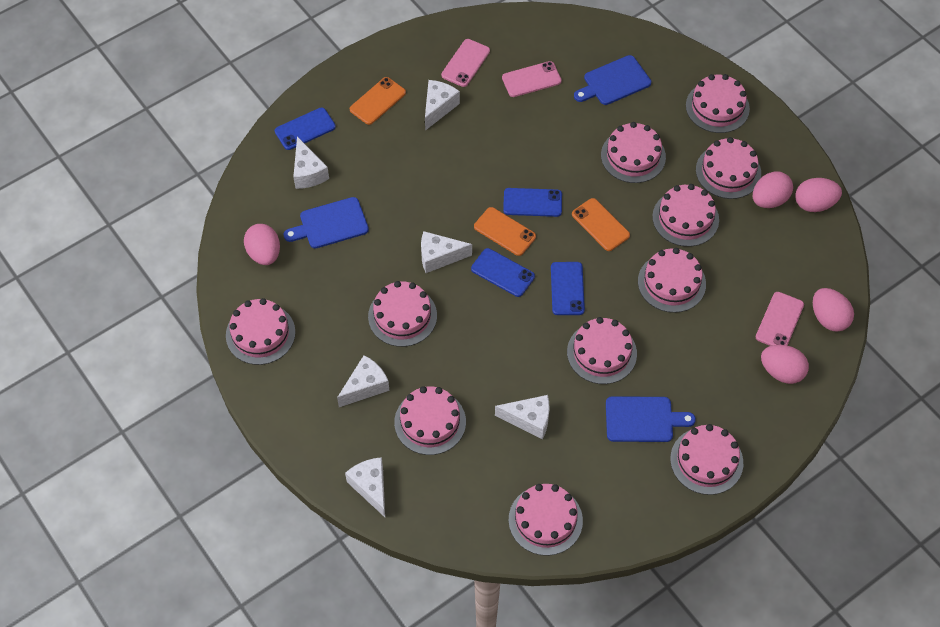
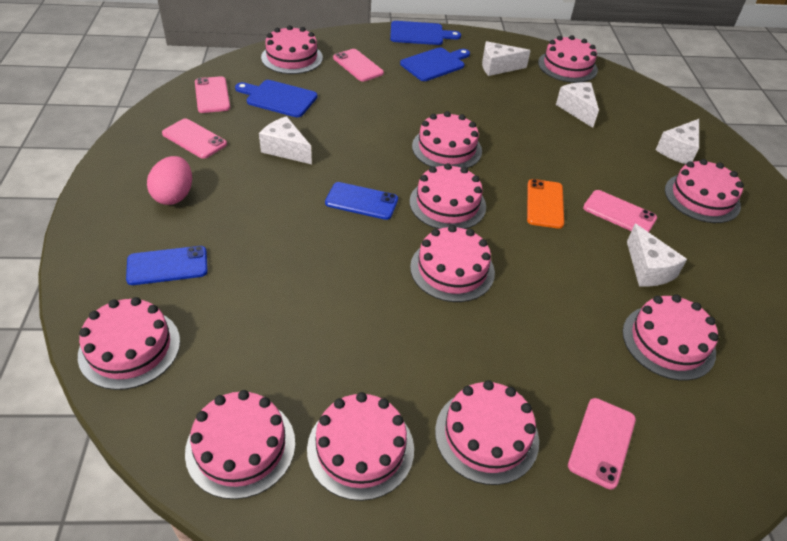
blue phone: 4 -> 2
orange phone: 3 -> 1
pink egg: 5 -> 1
pink phone: 3 -> 5
white cheese: 6 -> 5

